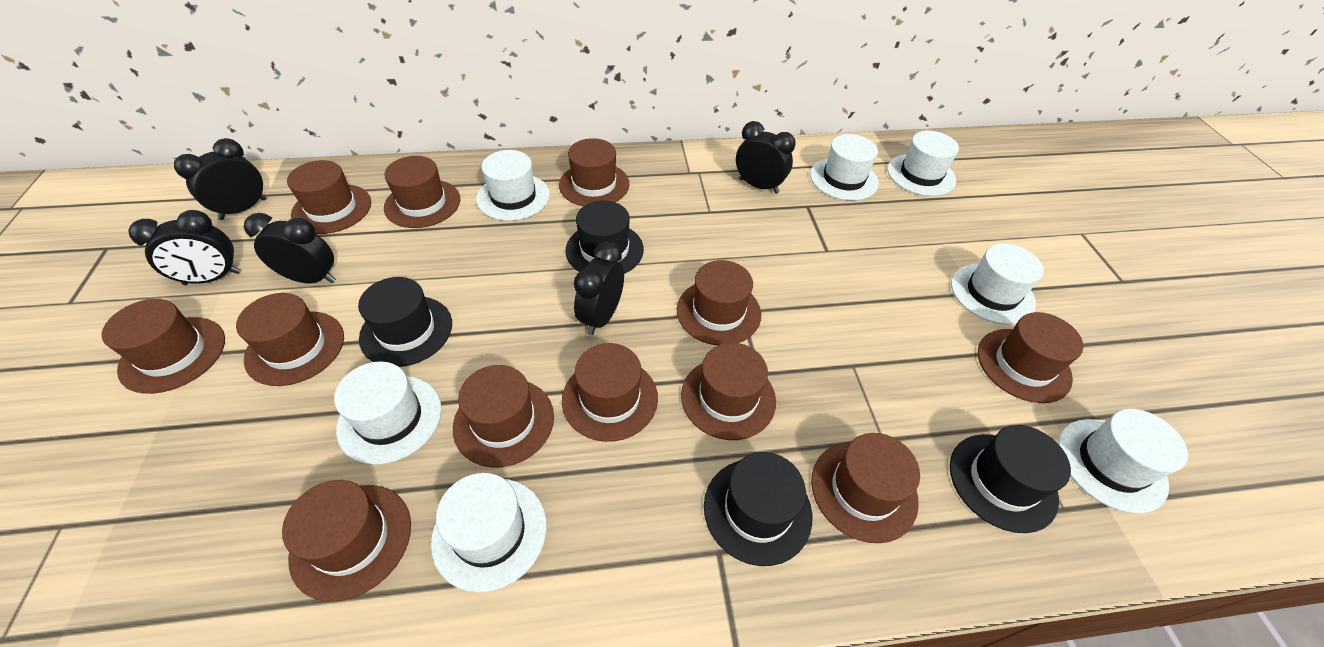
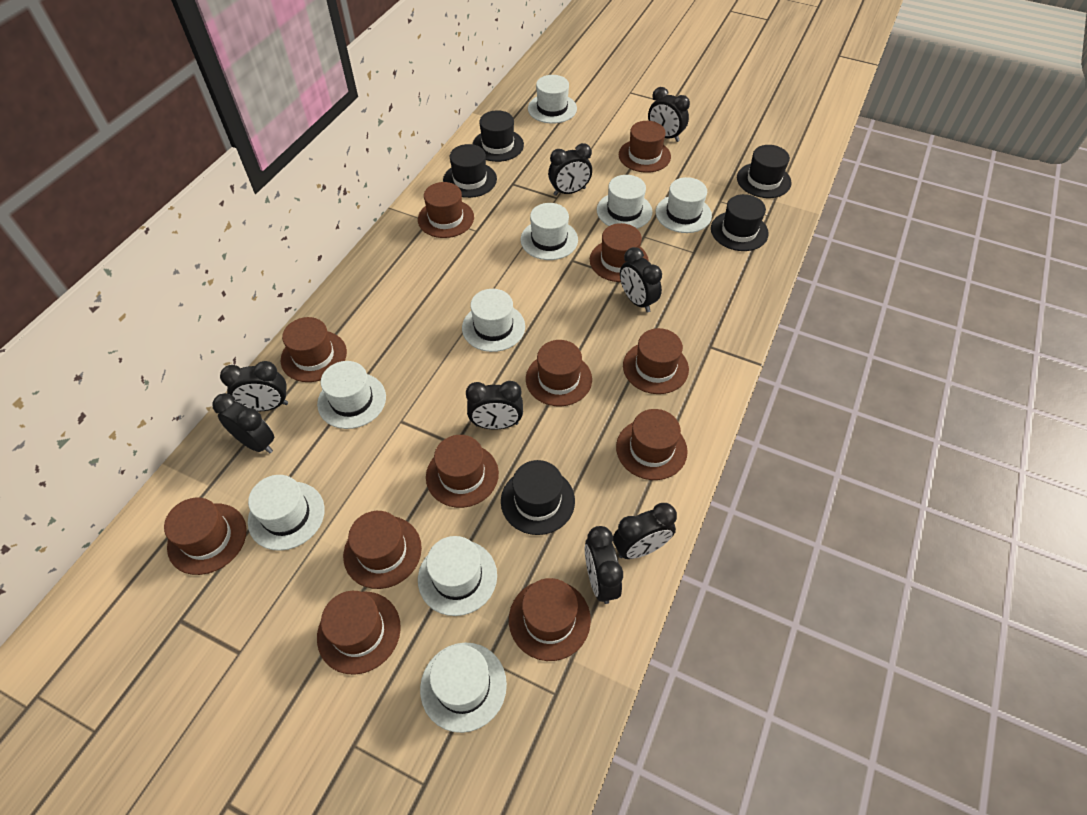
black clock: 5 -> 8
black hat: 4 -> 5
white hat: 7 -> 9

